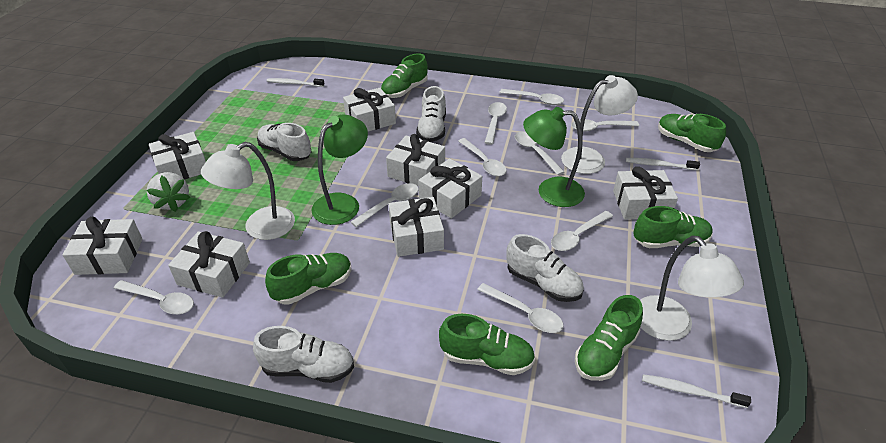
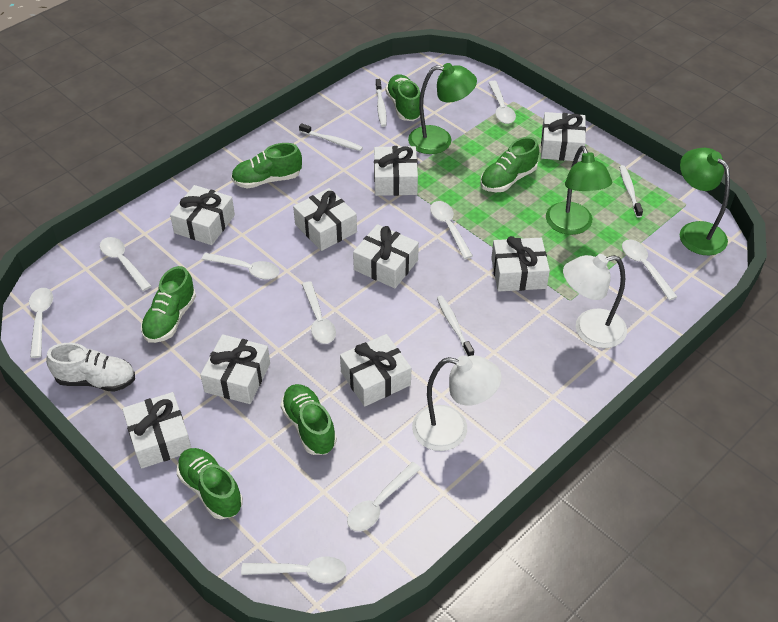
green lamp: 2 -> 3
white gift: 8 -> 9
white lamp: 3 -> 2
white shoe: 4 -> 1
white strawberry: 1 -> 0
white toothbrush: 3 -> 4

